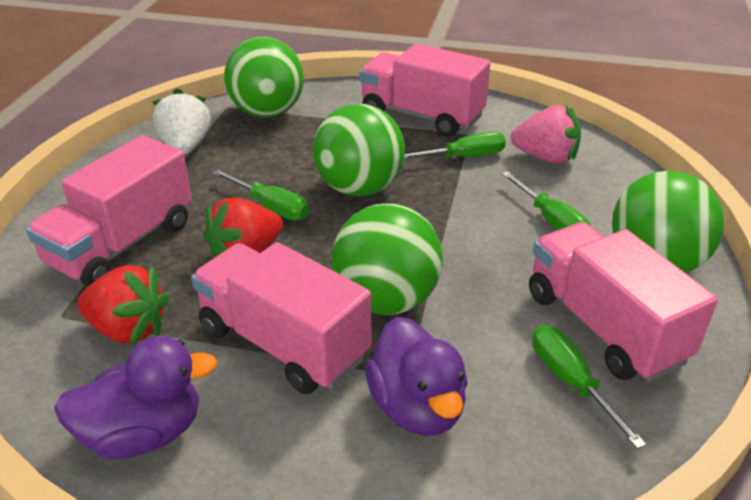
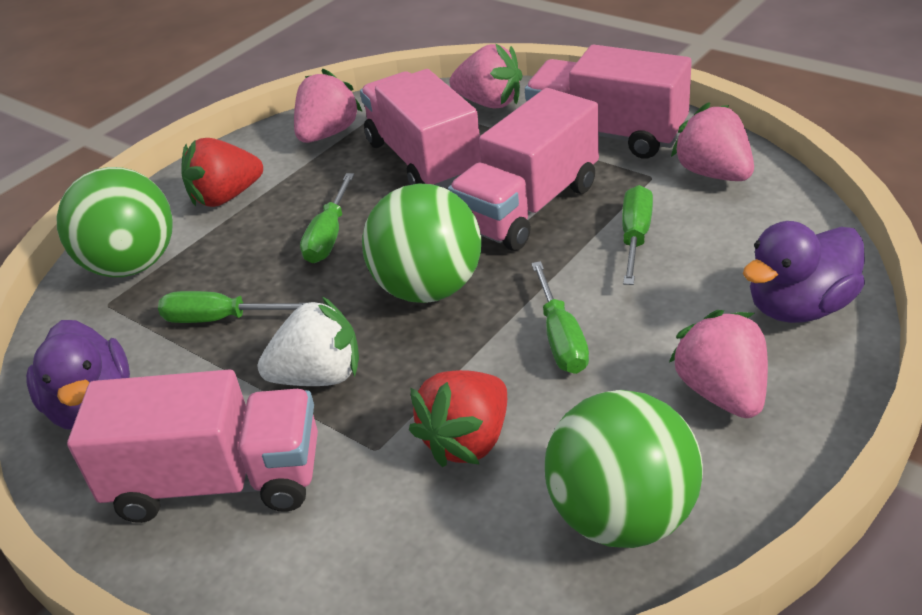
green ball: 4 -> 3
pink strawberry: 1 -> 4

